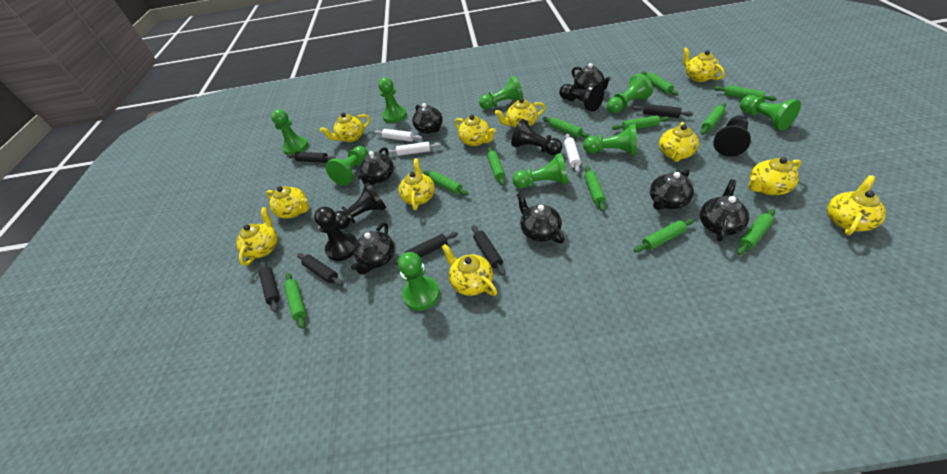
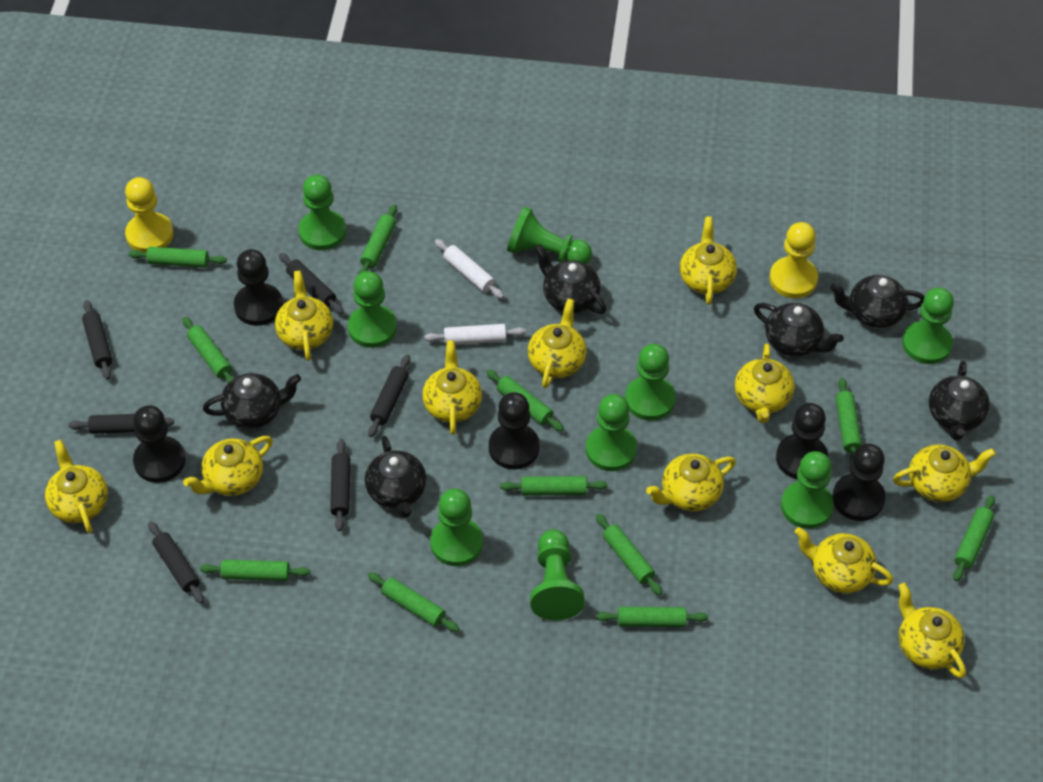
black teapot: 7 -> 6
white rolling pin: 3 -> 2
yellow pawn: 0 -> 2

